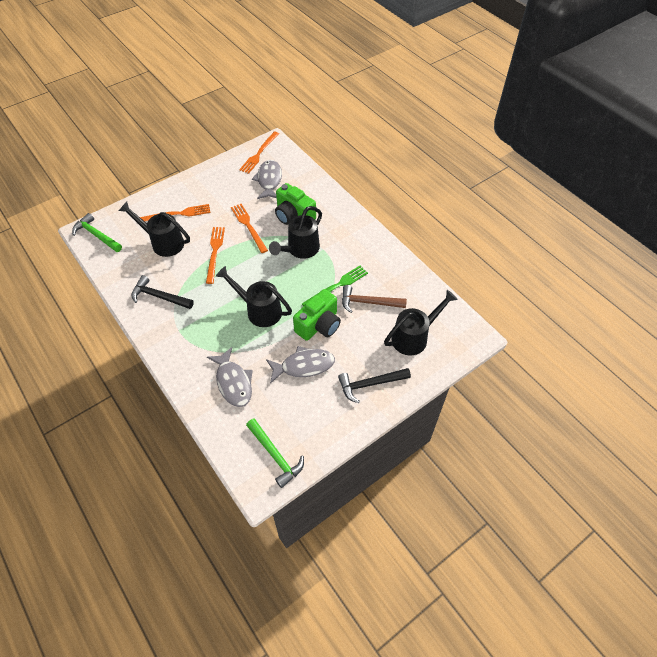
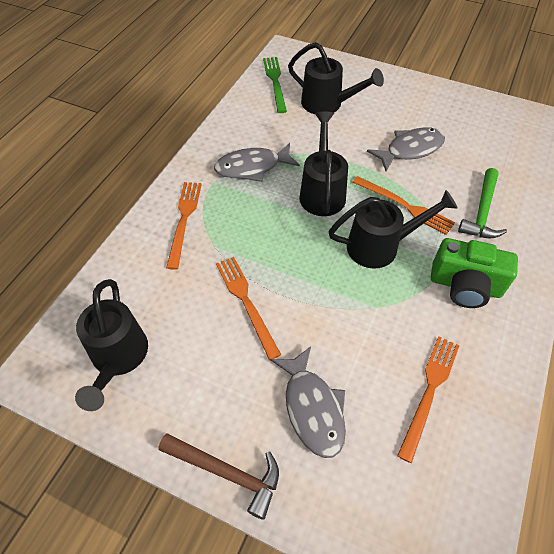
black hammer: 2 -> 0
green camera: 2 -> 1
green hammer: 2 -> 1

